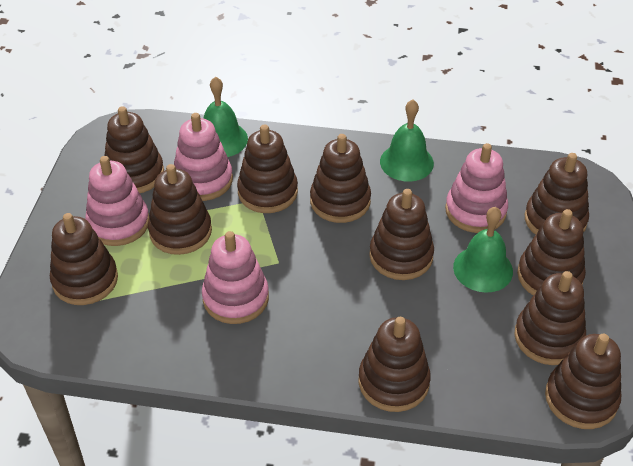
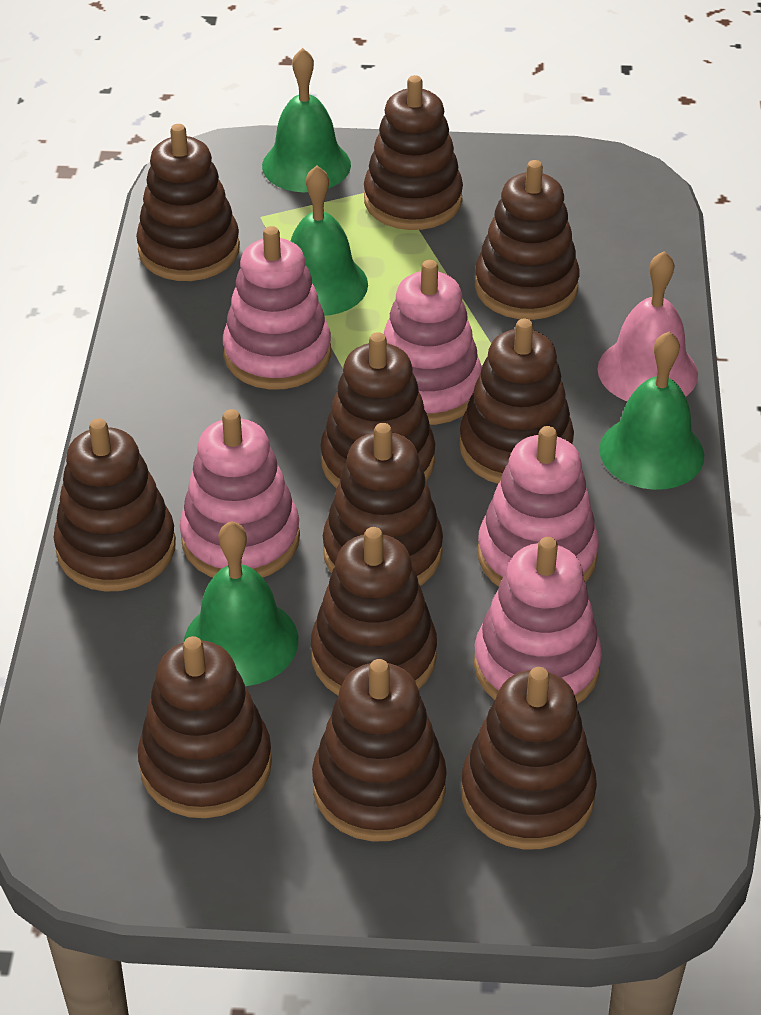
green bell: 3 -> 4
pink bell: 0 -> 1
pink stacking toy: 4 -> 5

